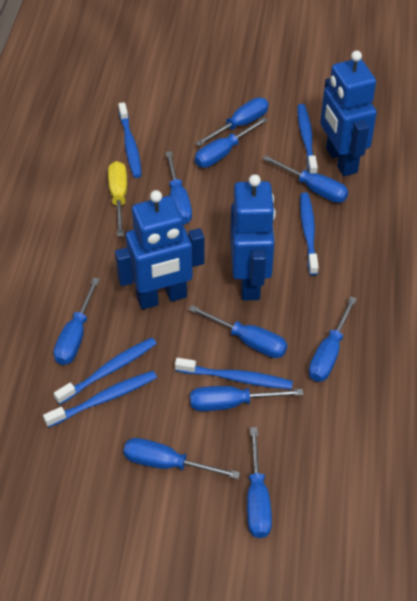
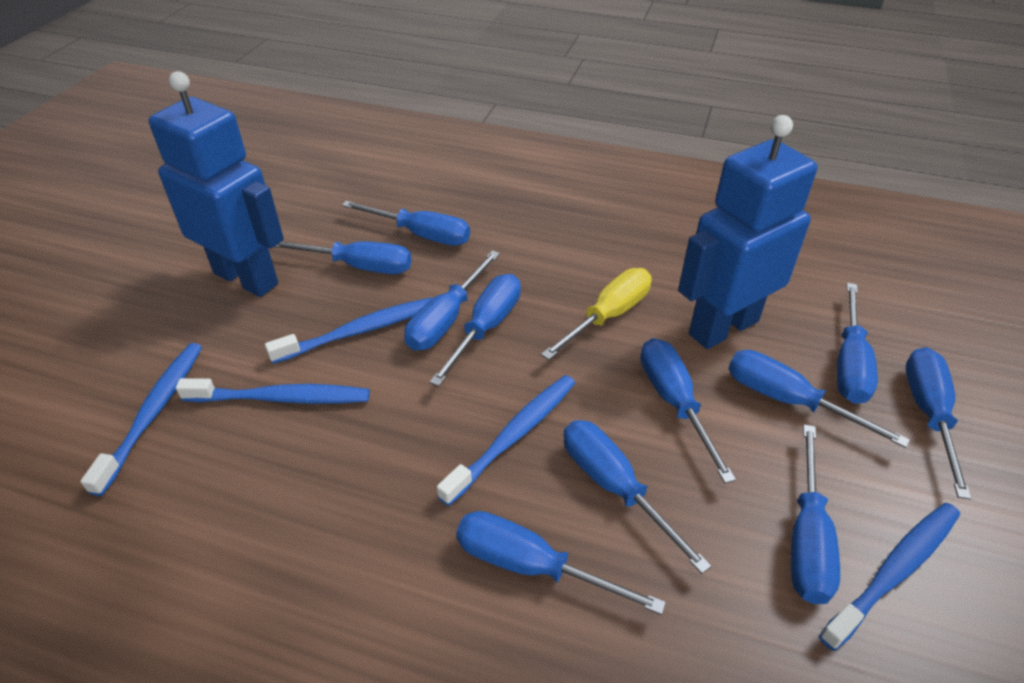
blue robot: 3 -> 2
blue screwdriver: 10 -> 11
blue toothbrush: 6 -> 5

